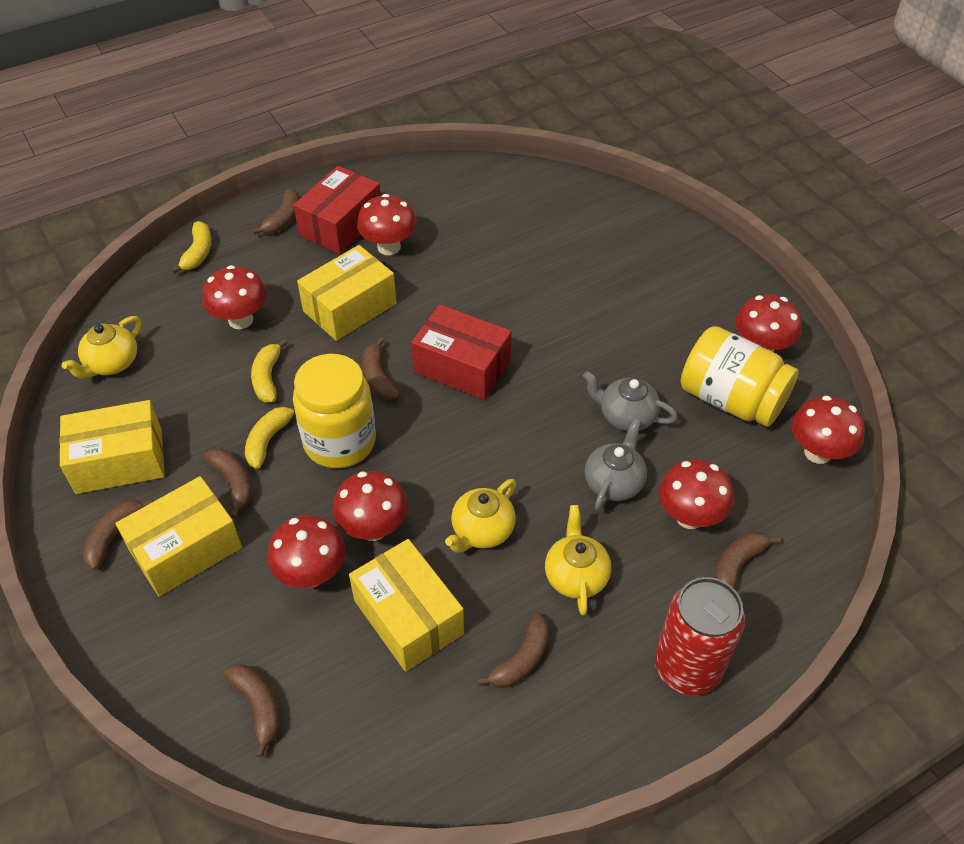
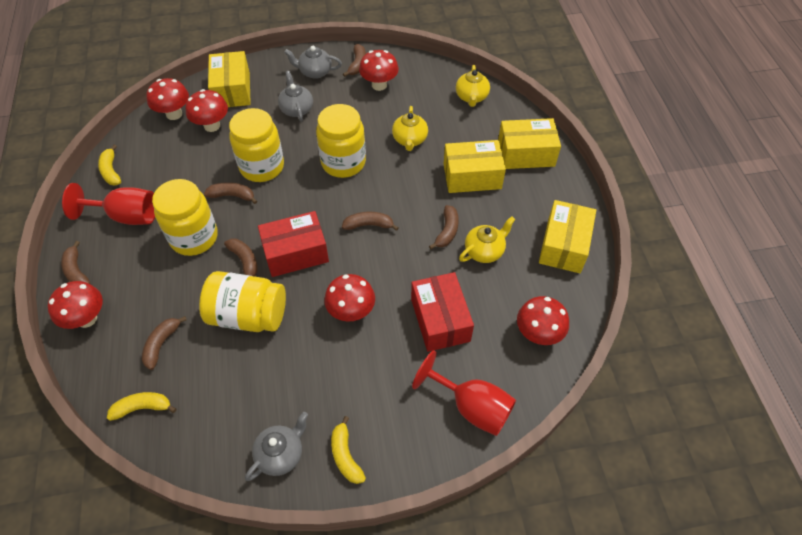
grey teapot: 2 -> 3
red can: 1 -> 0
red goblet: 0 -> 2
red mushroom: 7 -> 6
yellow jar: 2 -> 4

